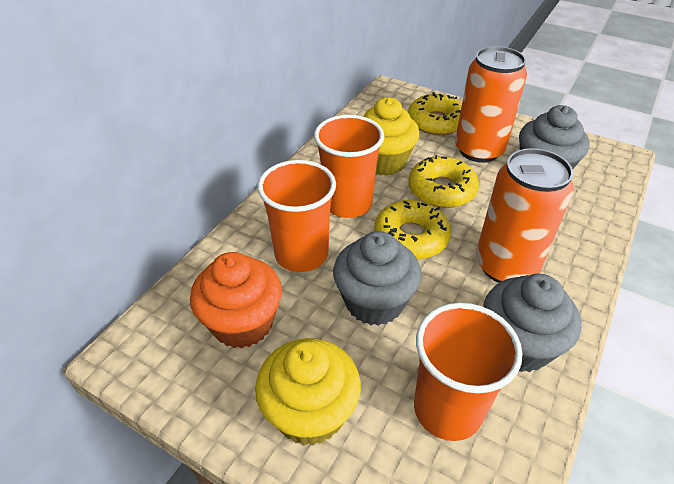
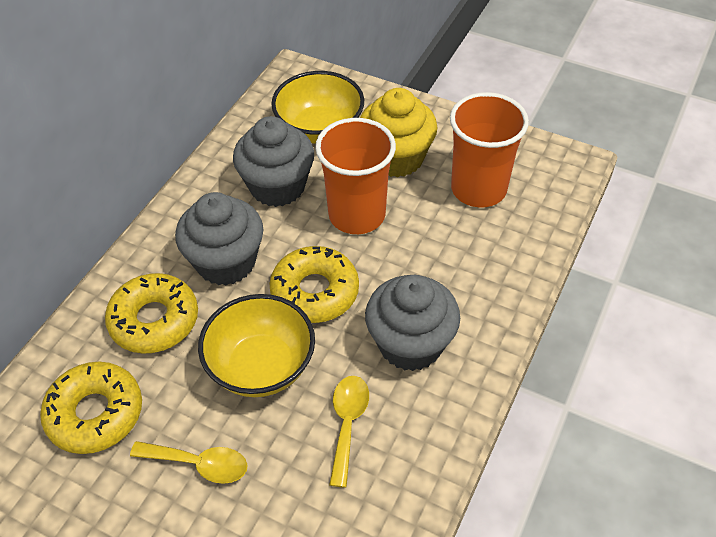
orange can: 2 -> 0
orange cup: 3 -> 2
orange cupcake: 1 -> 0
yellow bowl: 0 -> 2
yellow cupcake: 2 -> 1
yellow spoon: 0 -> 2

